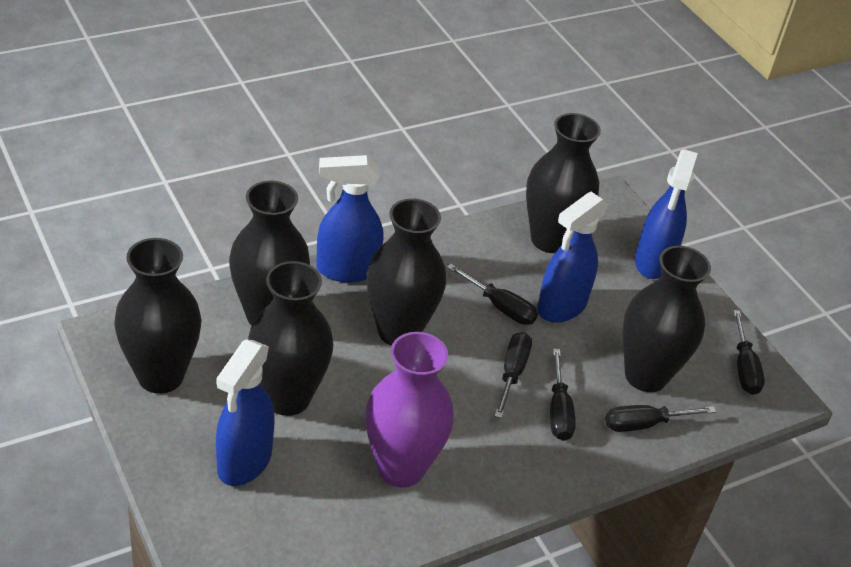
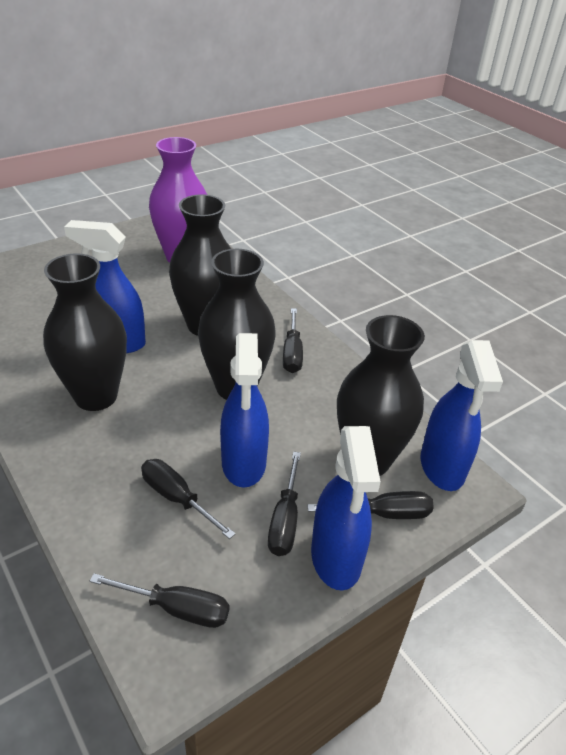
black vase: 6 -> 4

